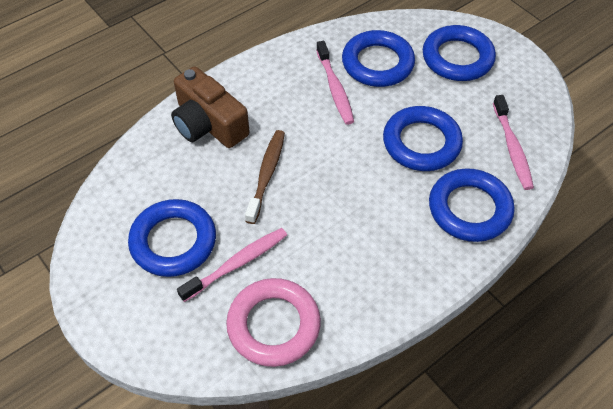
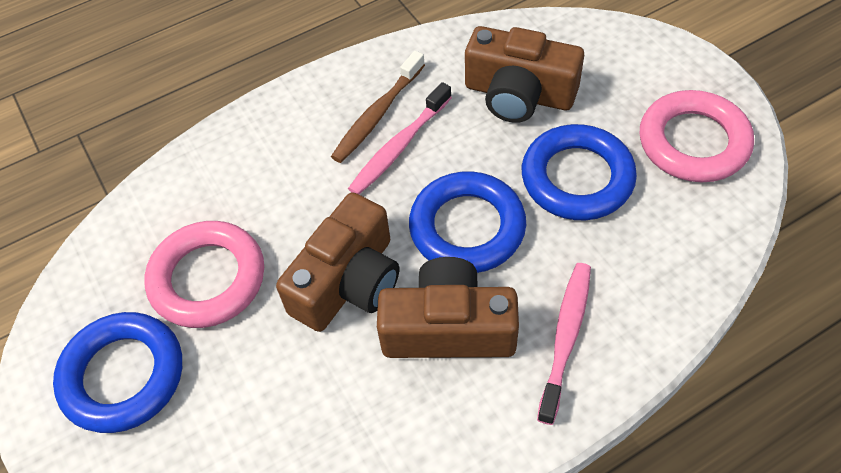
blue ring: 5 -> 3
brown camera: 1 -> 3
pink ring: 1 -> 2
pink toothbrush: 3 -> 2

